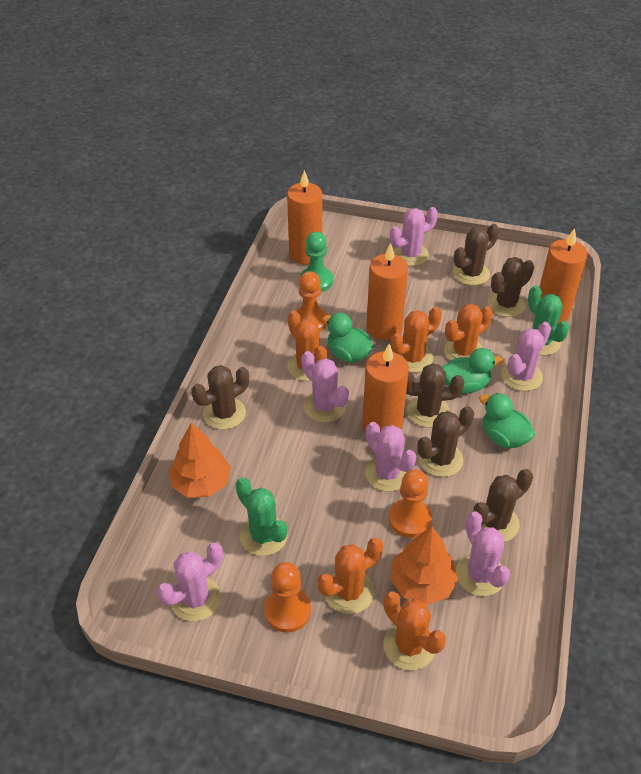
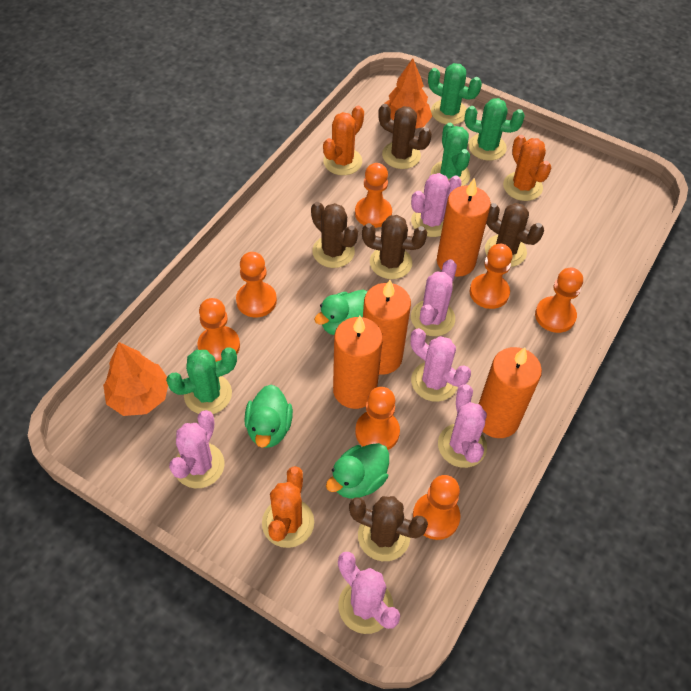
brown cactus: 6 -> 5
green cactus: 2 -> 4
green pawn: 1 -> 0
orange cactus: 5 -> 3
orange pawn: 3 -> 7

